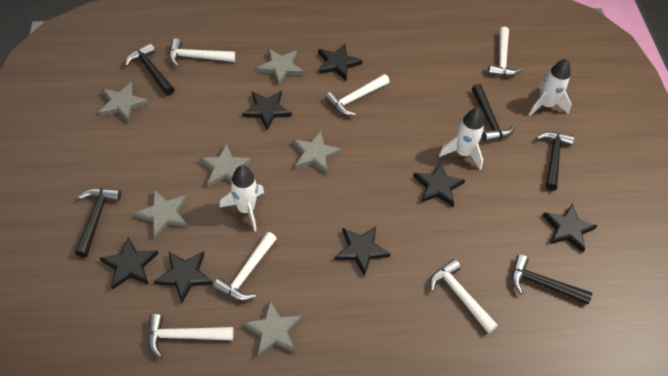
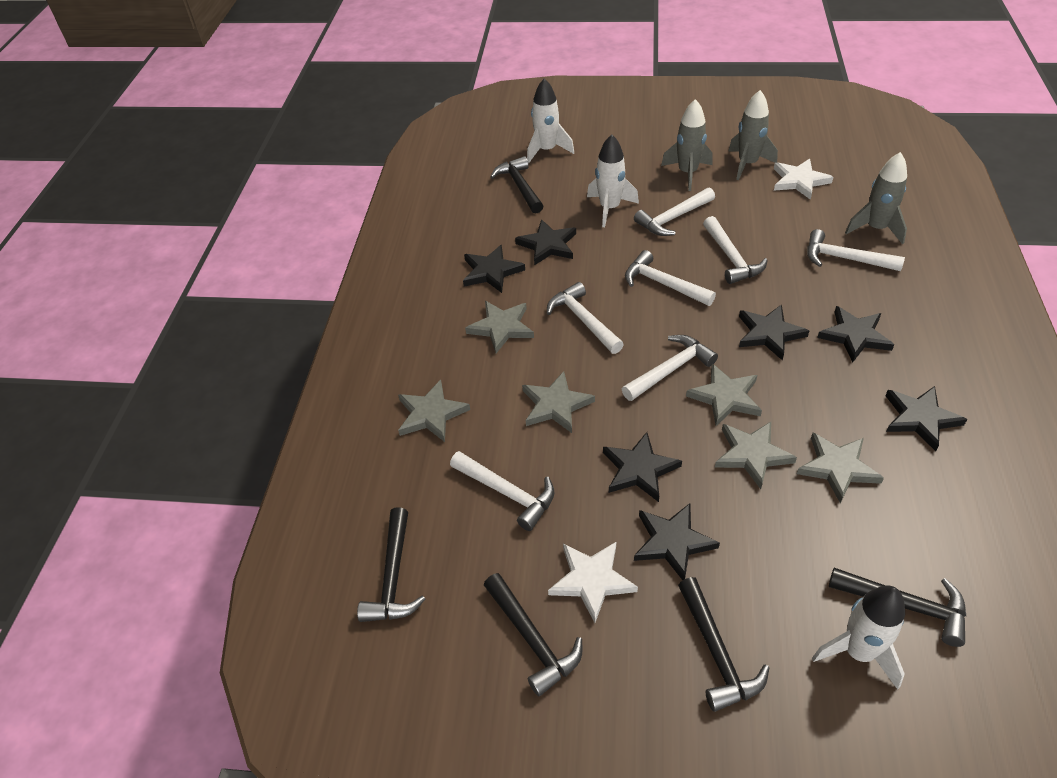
grey rocket: 0 -> 3
white hammer: 6 -> 7
white star: 0 -> 2

